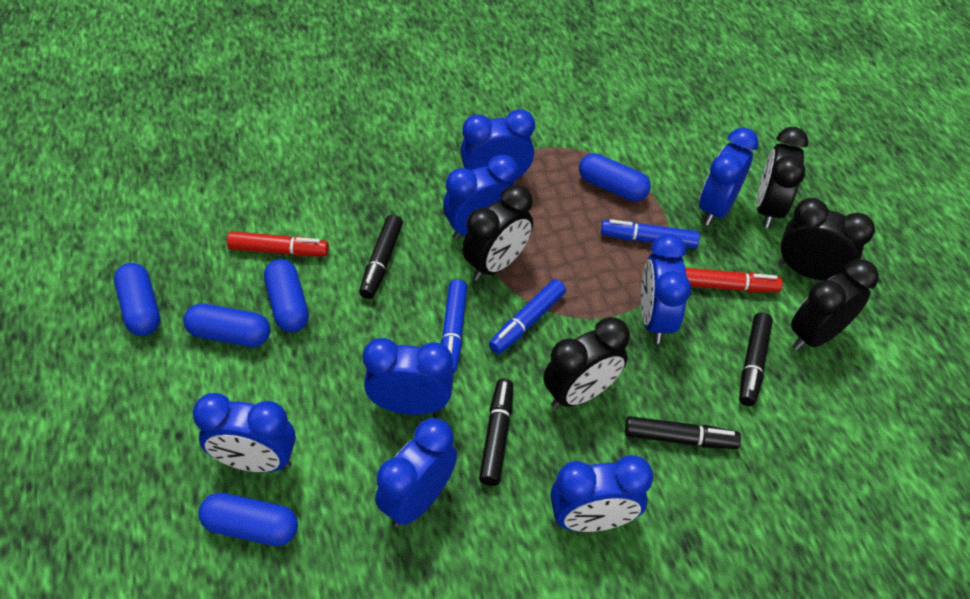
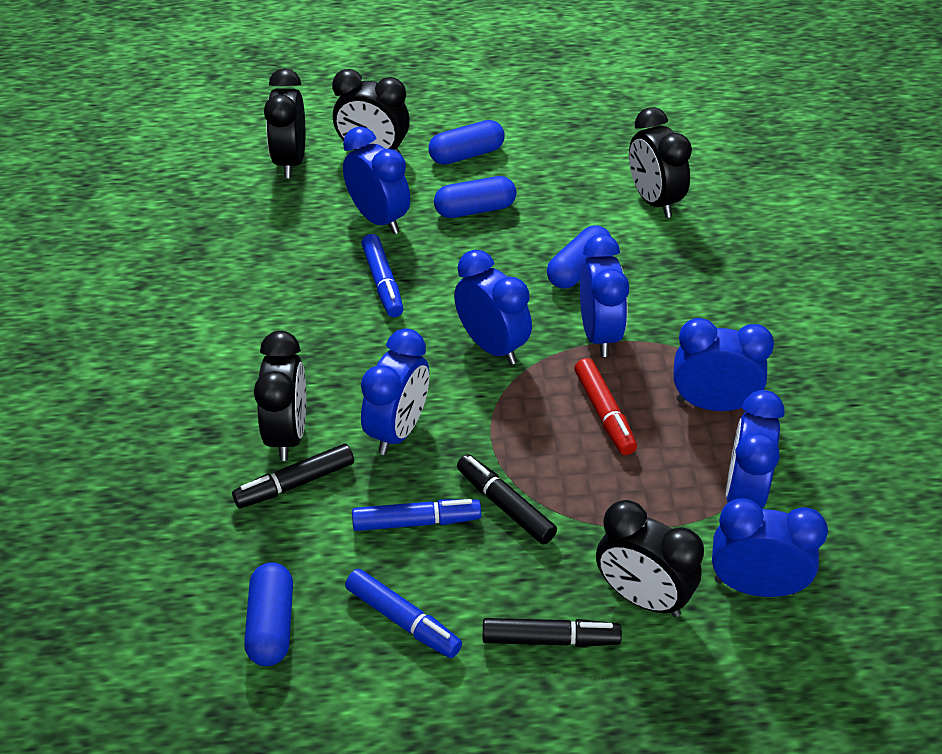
black marker: 4 -> 3
blue capsule: 5 -> 4
blue clock: 8 -> 7
red marker: 2 -> 1

